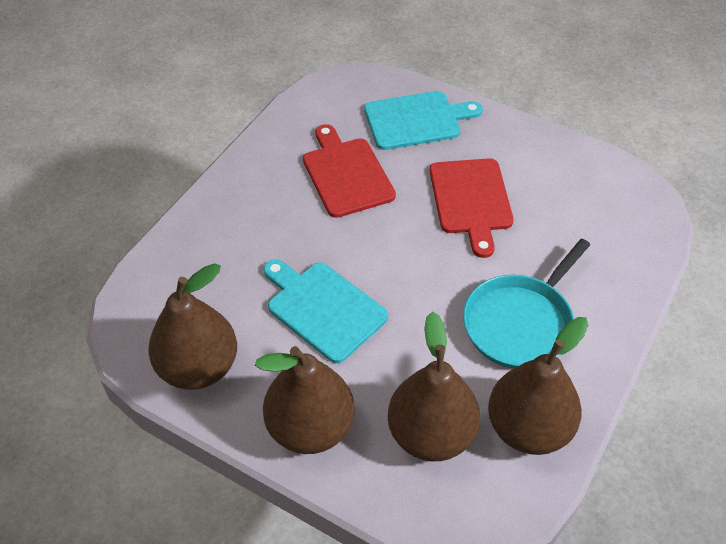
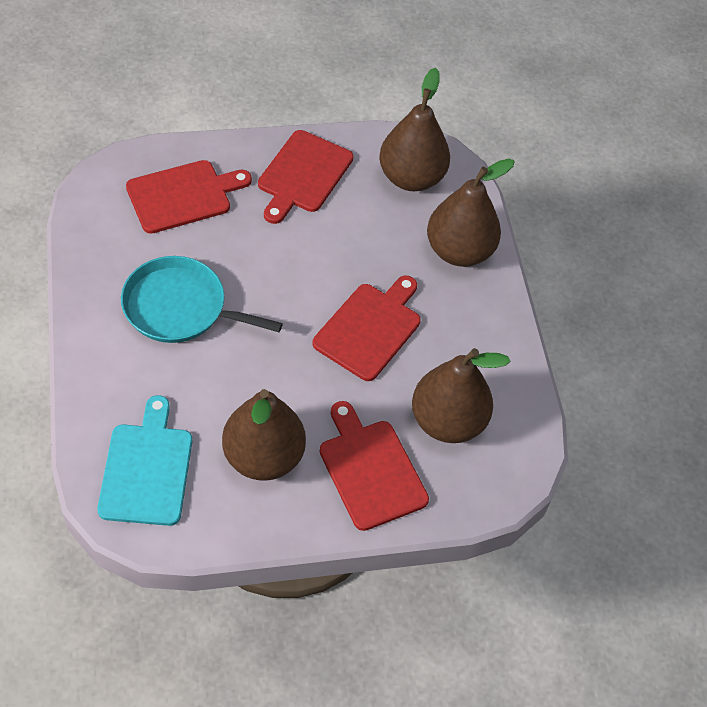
red cutting board: 2 -> 4
turquoise cutting board: 2 -> 1

